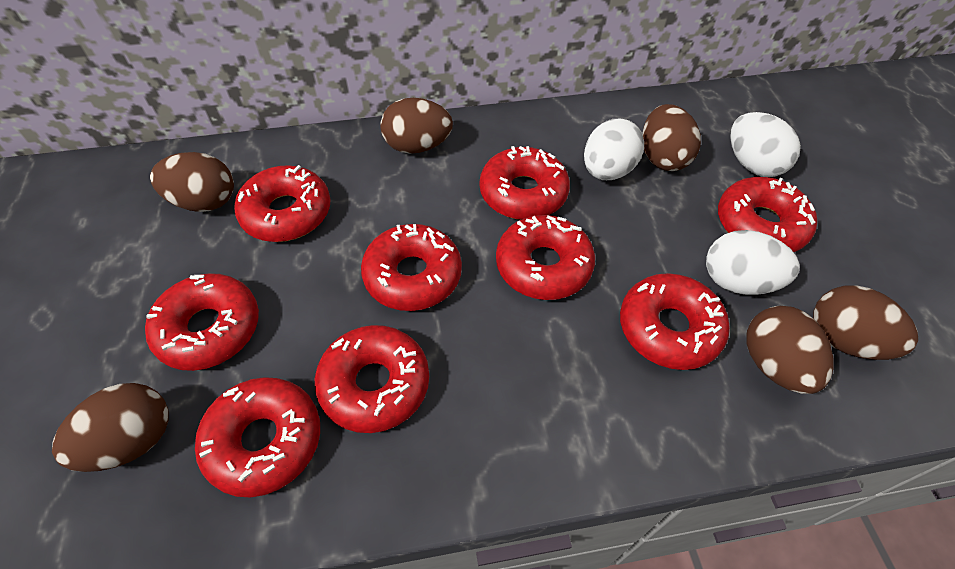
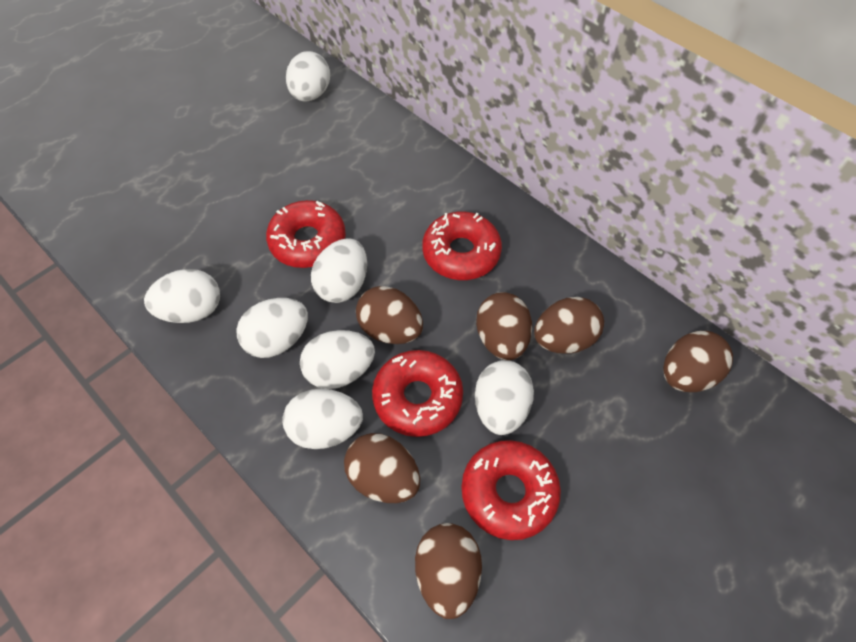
red donut: 9 -> 4
white egg: 3 -> 7

